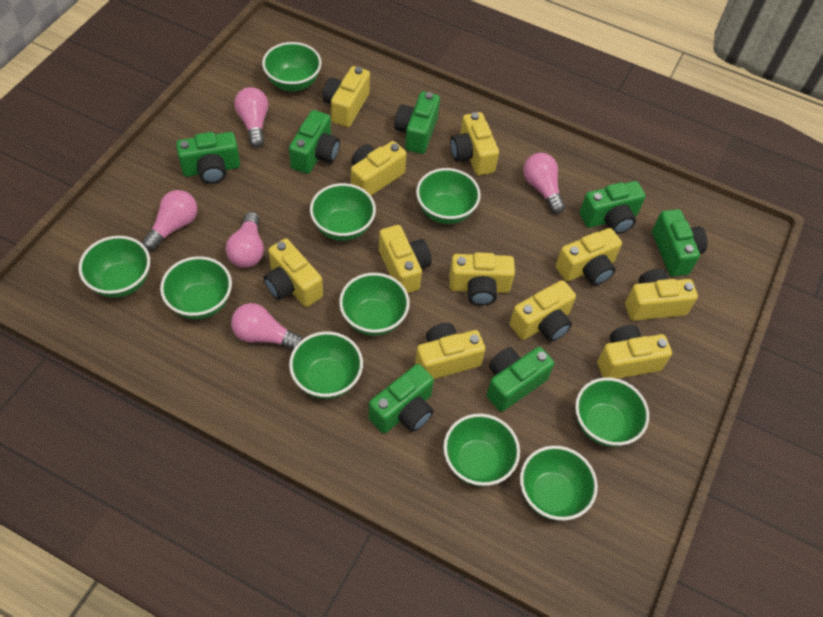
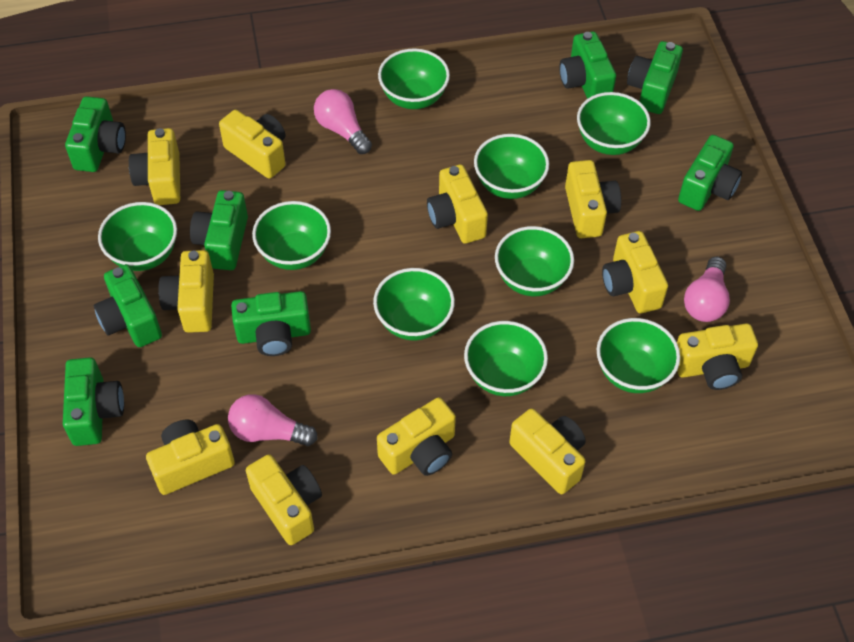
green bowl: 10 -> 9
green camera: 7 -> 8
pink light bulb: 5 -> 3

